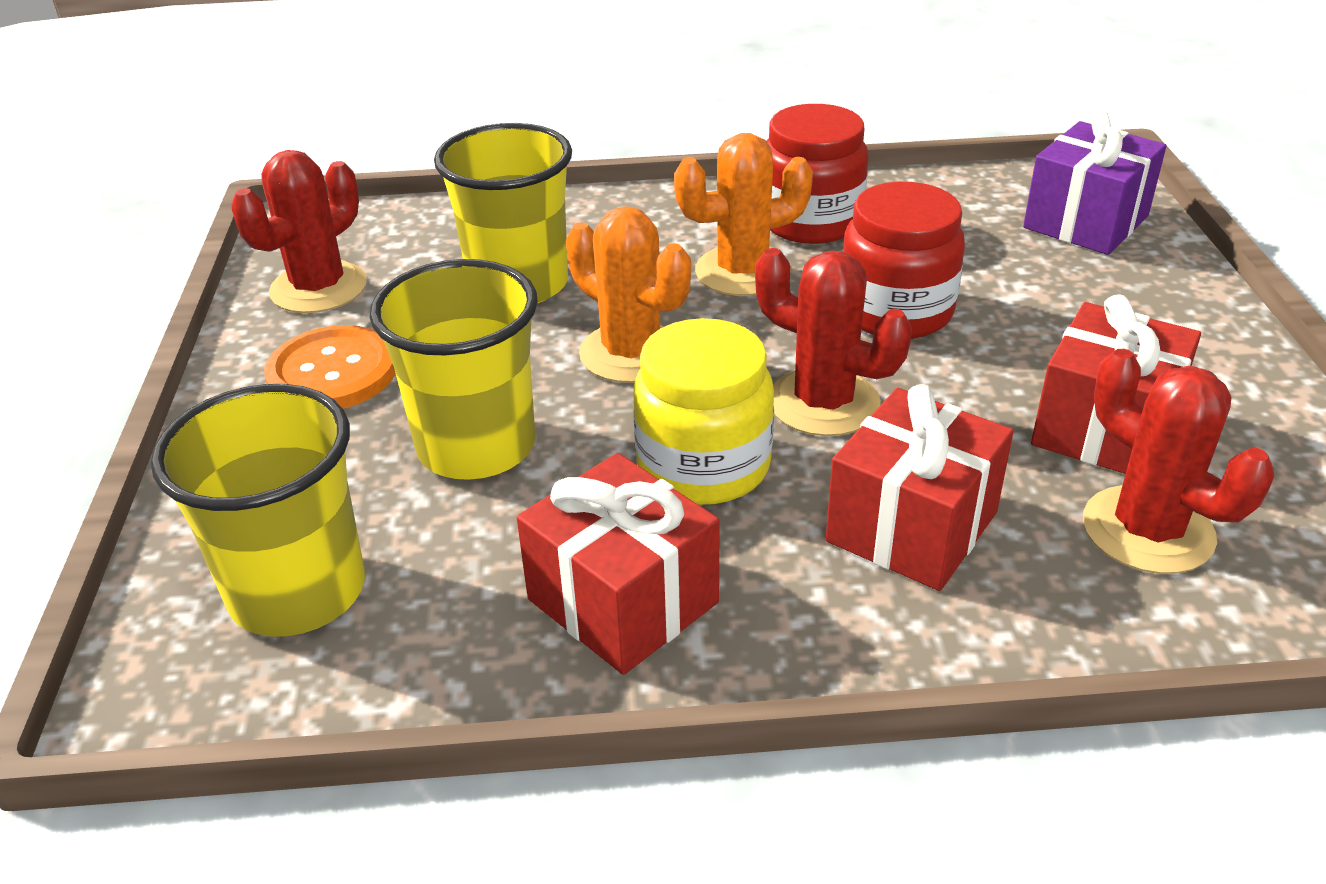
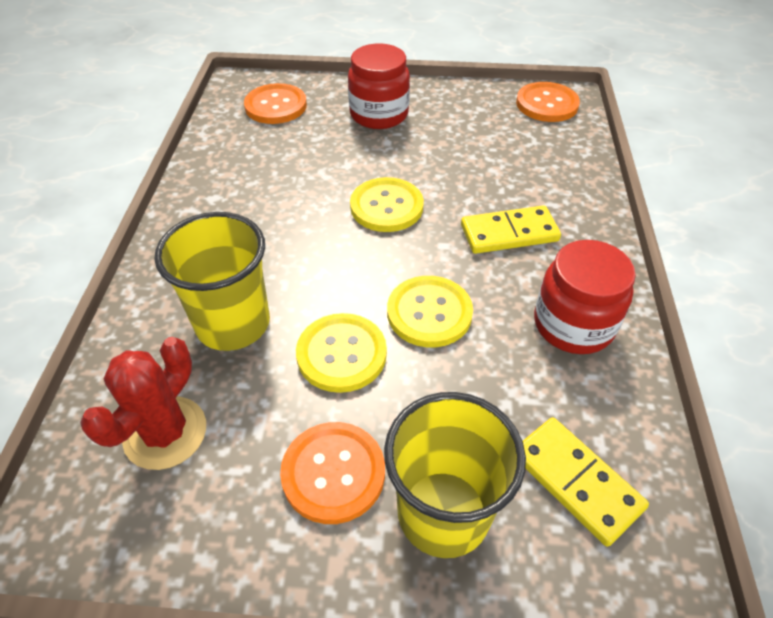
orange button: 1 -> 3
orange cactus: 2 -> 0
purple gift: 1 -> 0
red cactus: 3 -> 1
red gift: 3 -> 0
yellow button: 0 -> 3
yellow cup: 3 -> 2
yellow domino: 0 -> 2
yellow jar: 1 -> 0

